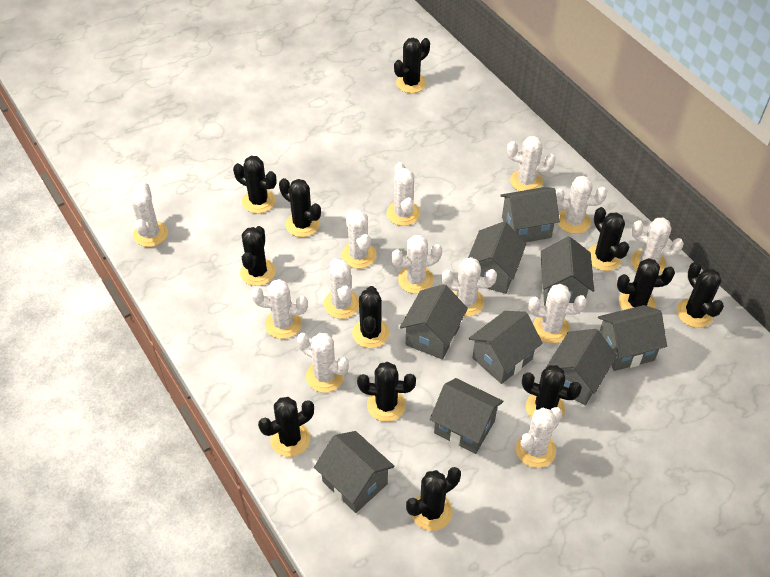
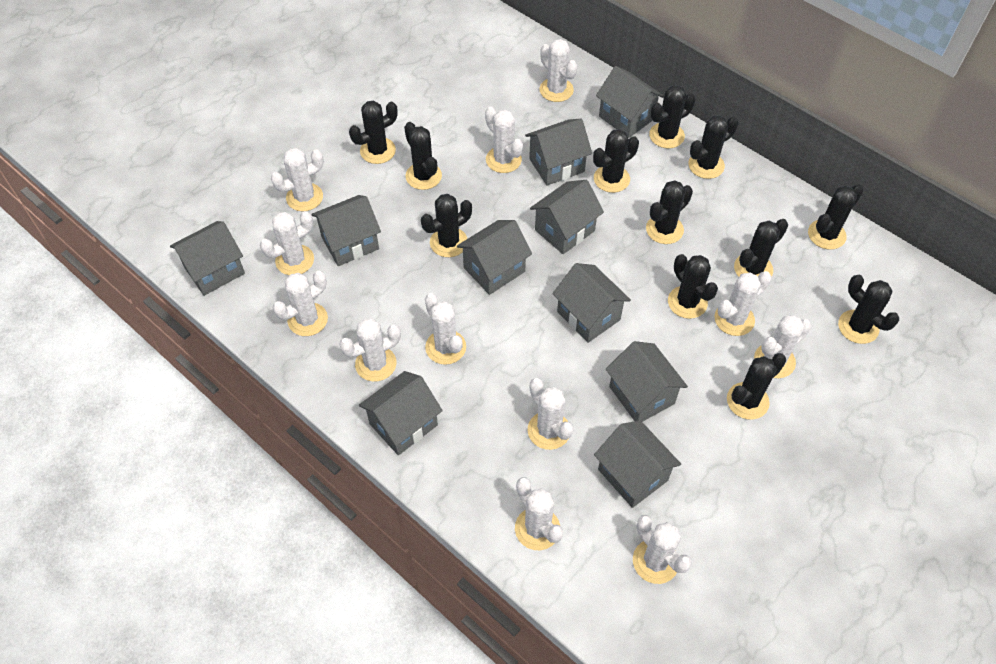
grey house: 9 -> 10
white cactus: 13 -> 12

